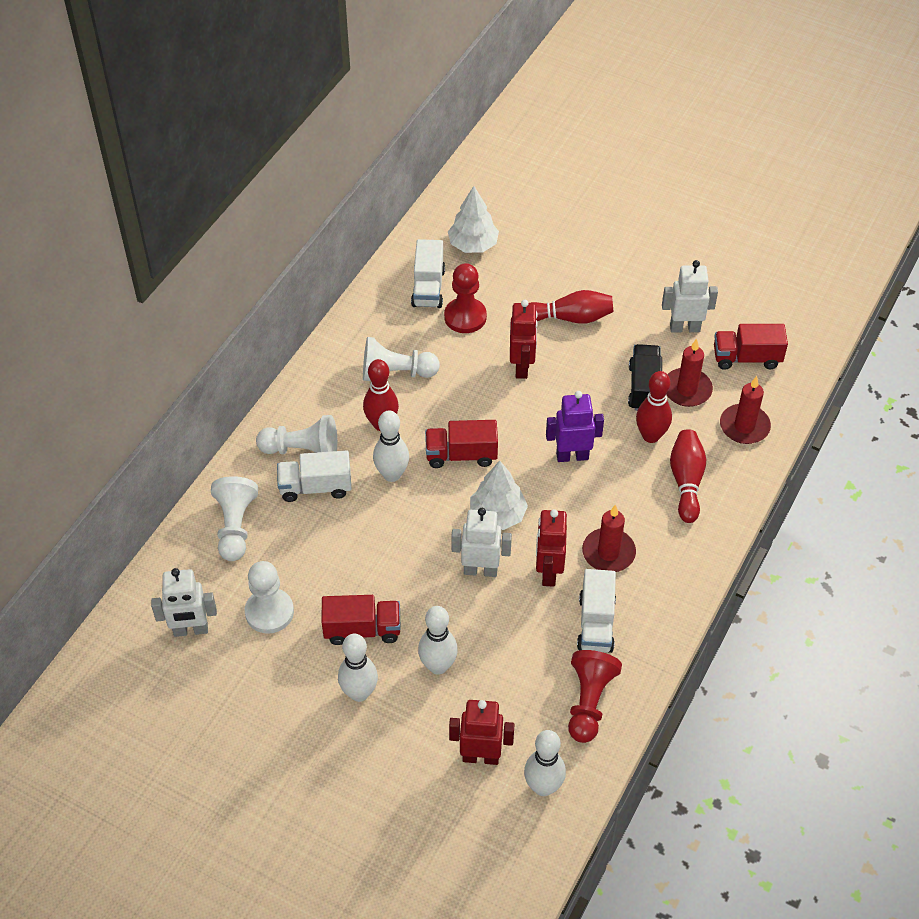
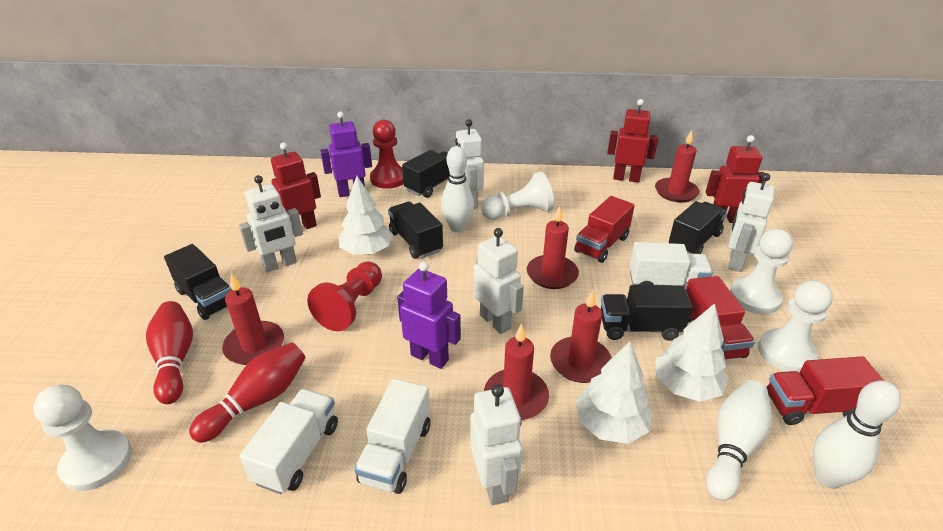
black truck: 1 -> 5
purple robot: 1 -> 2
red bowling pin: 4 -> 2
red candle: 3 -> 5
white bowling pin: 4 -> 3
white robot: 3 -> 5
white tree: 2 -> 3

